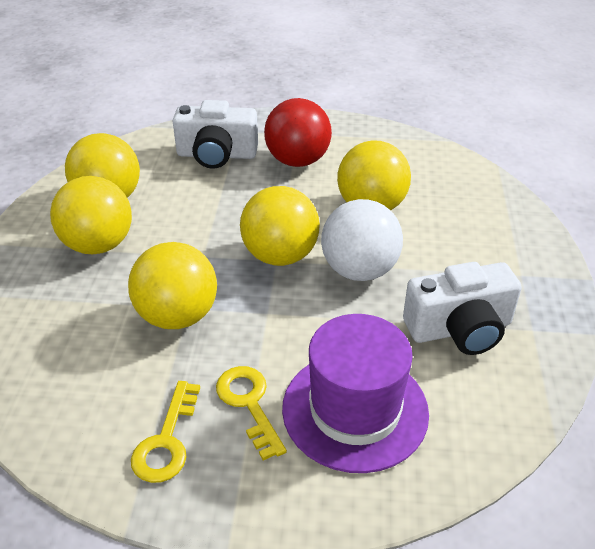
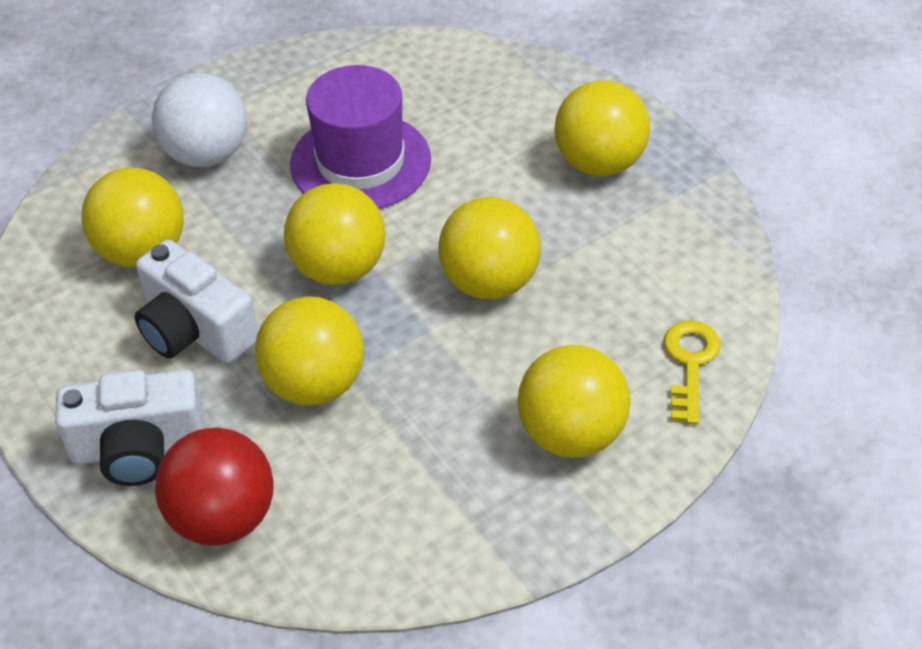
yellow ball: 5 -> 6
yellow key: 2 -> 1

